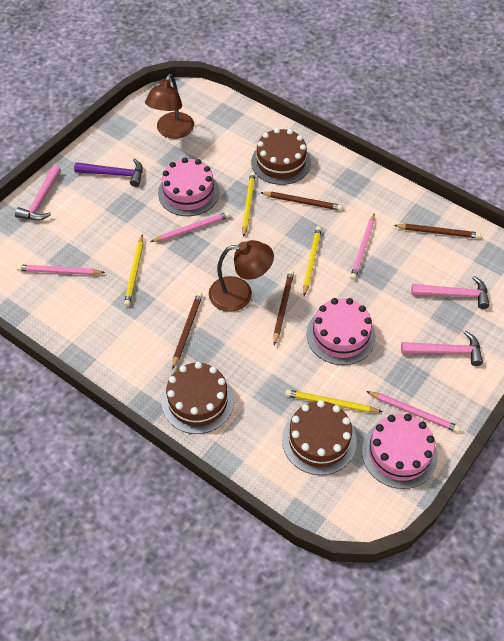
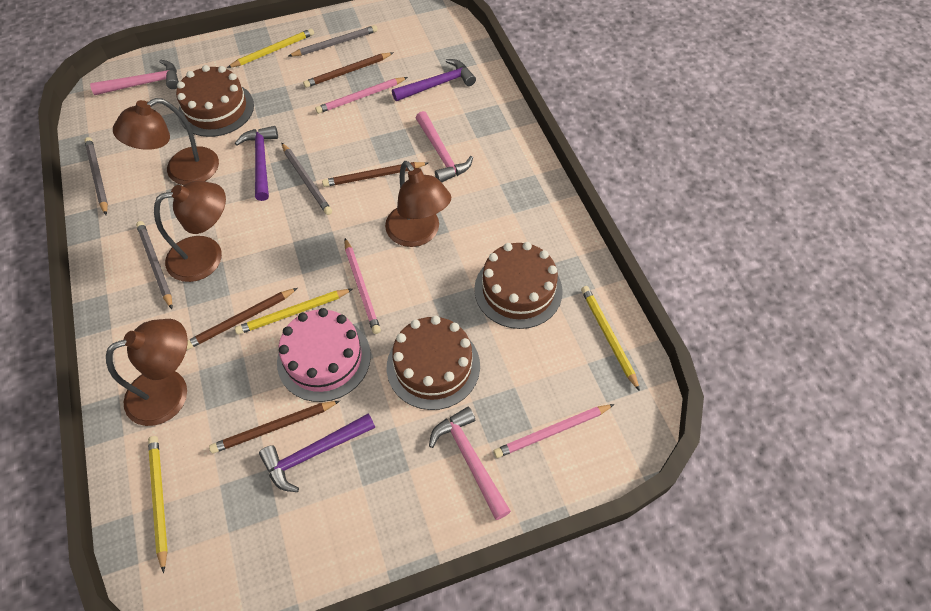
brown lamp: 2 -> 4
grey pencil: 0 -> 4
pink cake: 3 -> 1
pink pencil: 4 -> 3
purple hammer: 1 -> 3

